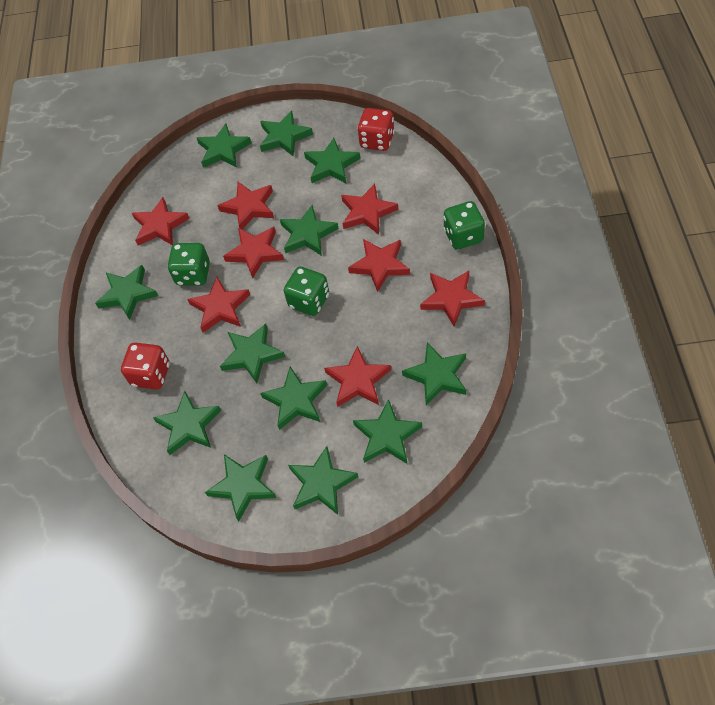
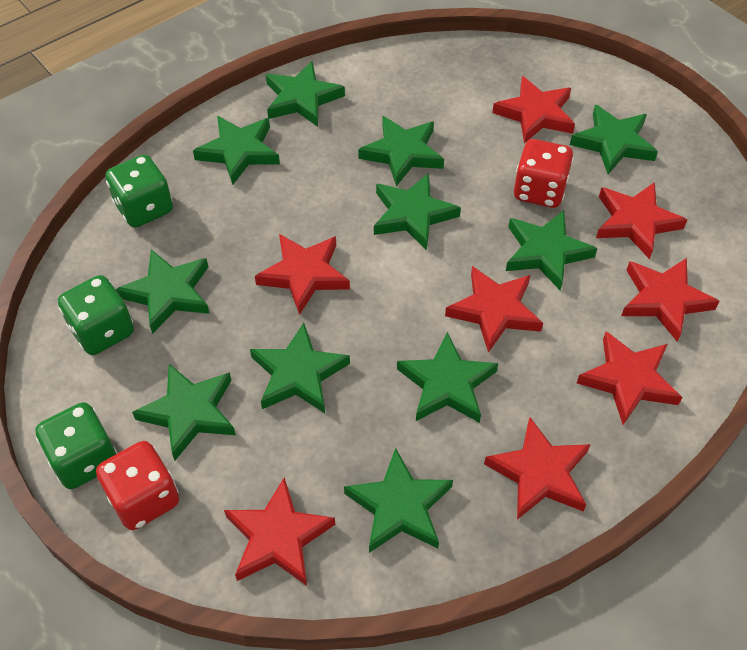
green star: 12 -> 11

